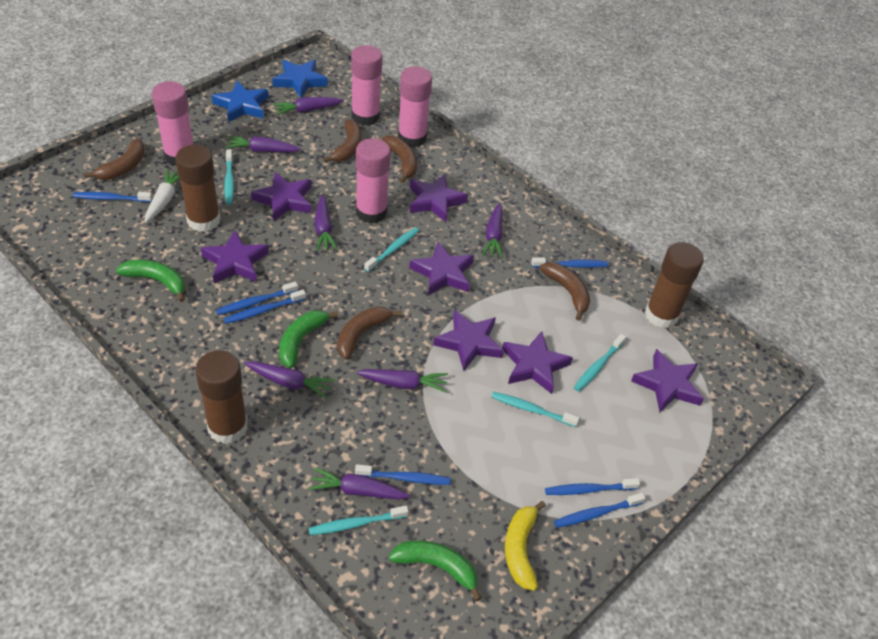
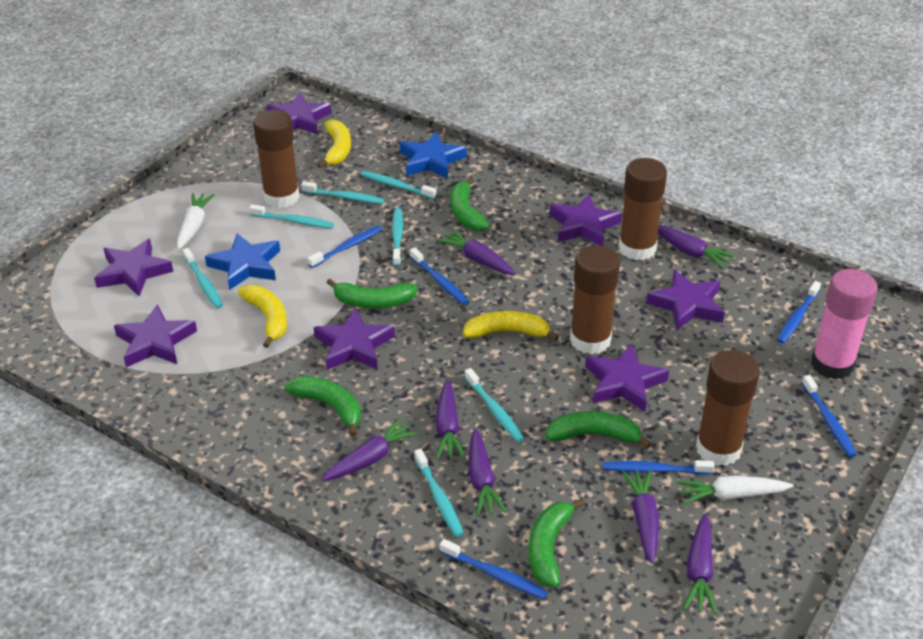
blue toothbrush: 7 -> 6
brown banana: 5 -> 0
brown glue stick: 3 -> 4
green banana: 3 -> 5
pink glue stick: 4 -> 1
turquoise toothbrush: 5 -> 7
white carrot: 1 -> 2
yellow banana: 1 -> 3

